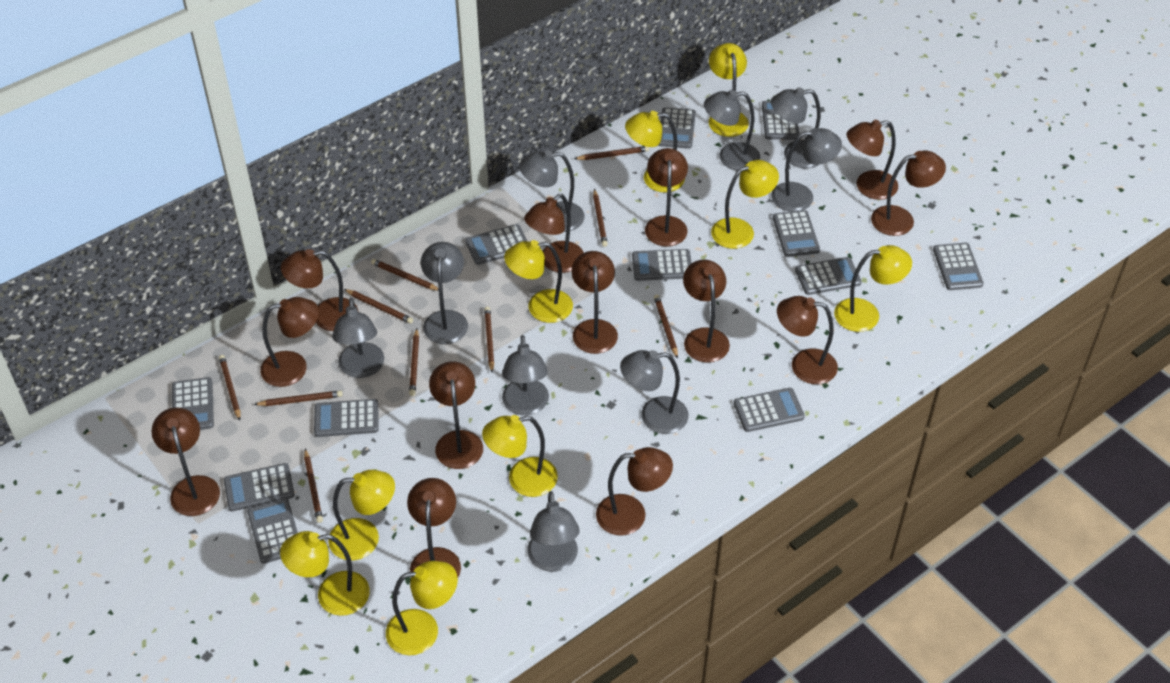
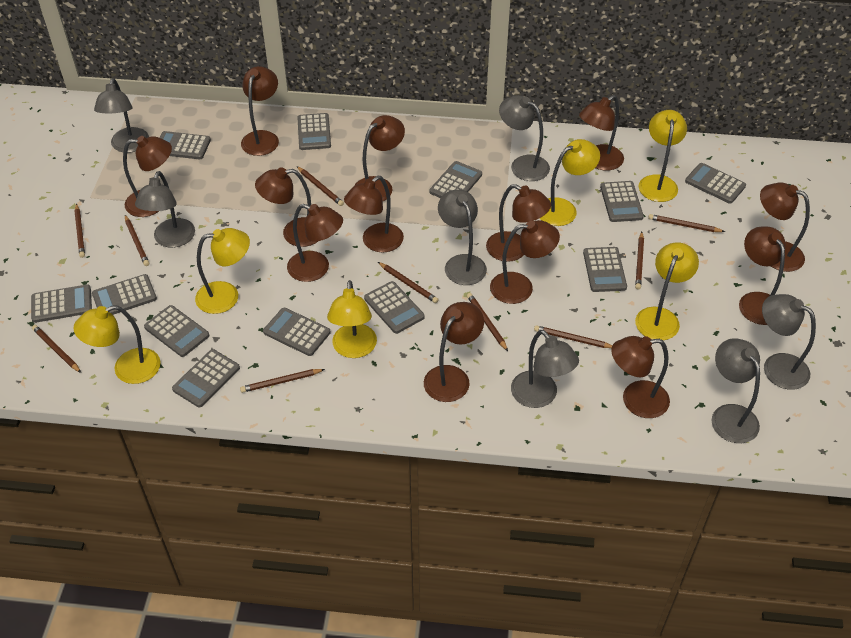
grey lamp: 9 -> 7
yellow lamp: 9 -> 6

